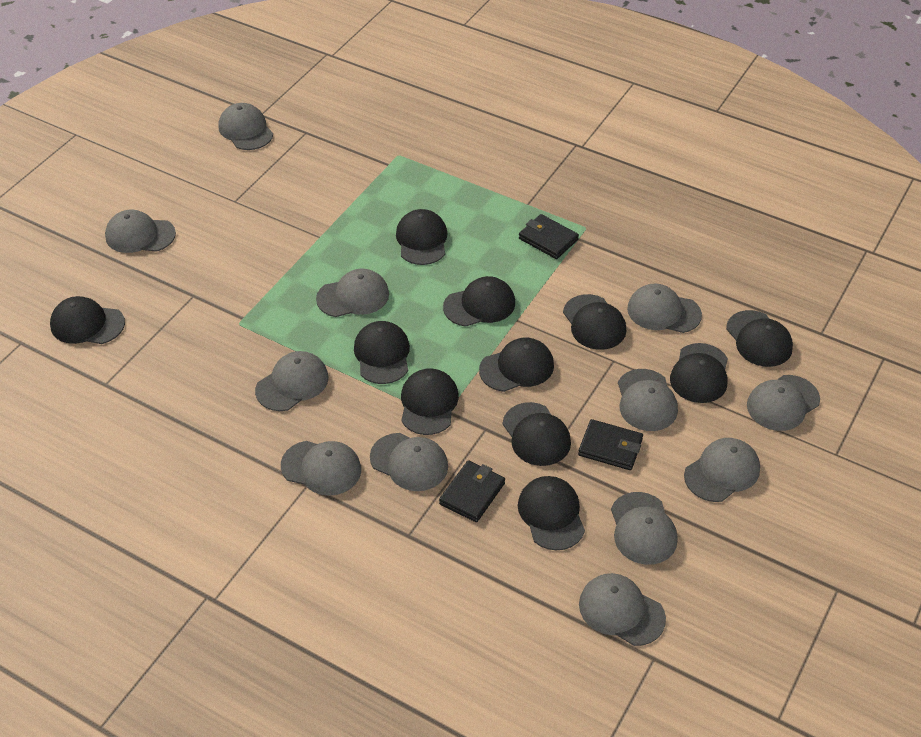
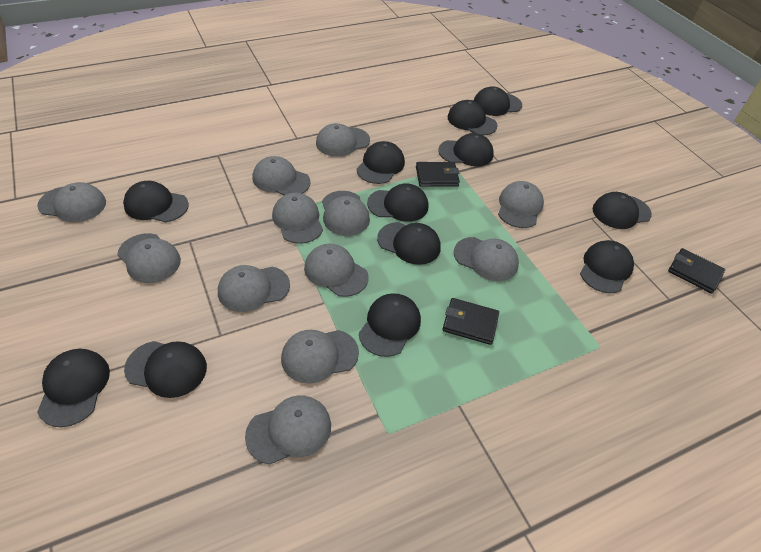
black cap: 11 -> 12

